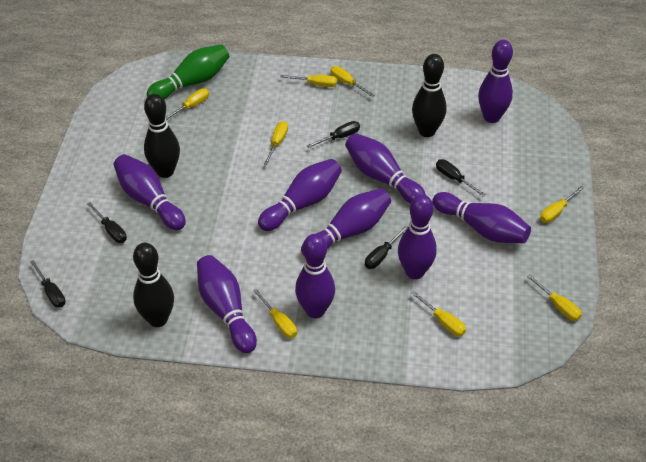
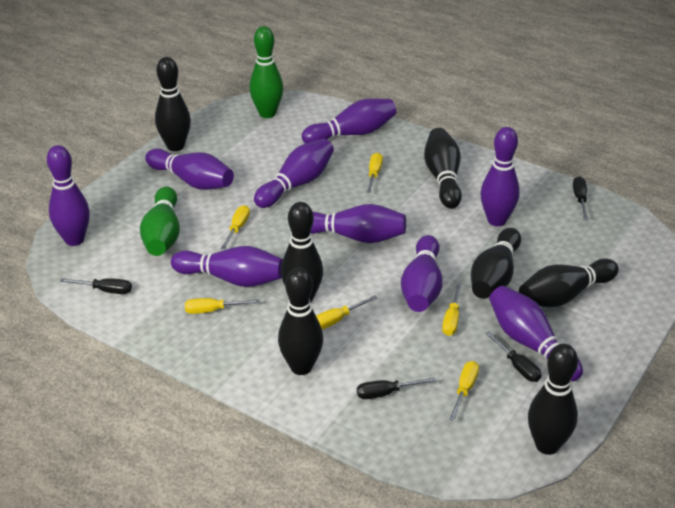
black bowling pin: 3 -> 7
black screwdriver: 5 -> 4
green bowling pin: 1 -> 2
yellow screwdriver: 8 -> 6

